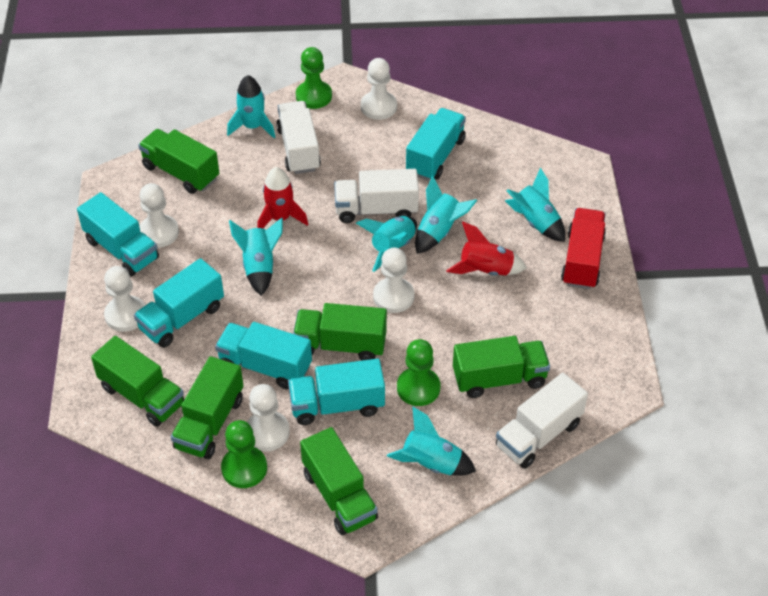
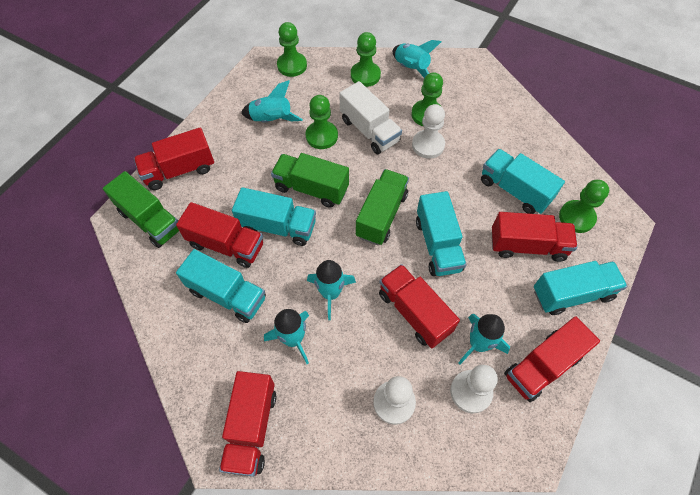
green pawn: 3 -> 5
green truck: 6 -> 3
red rocket: 2 -> 0
red truck: 1 -> 6
turquoise rocket: 6 -> 5
white pawn: 5 -> 3
white truck: 3 -> 1

